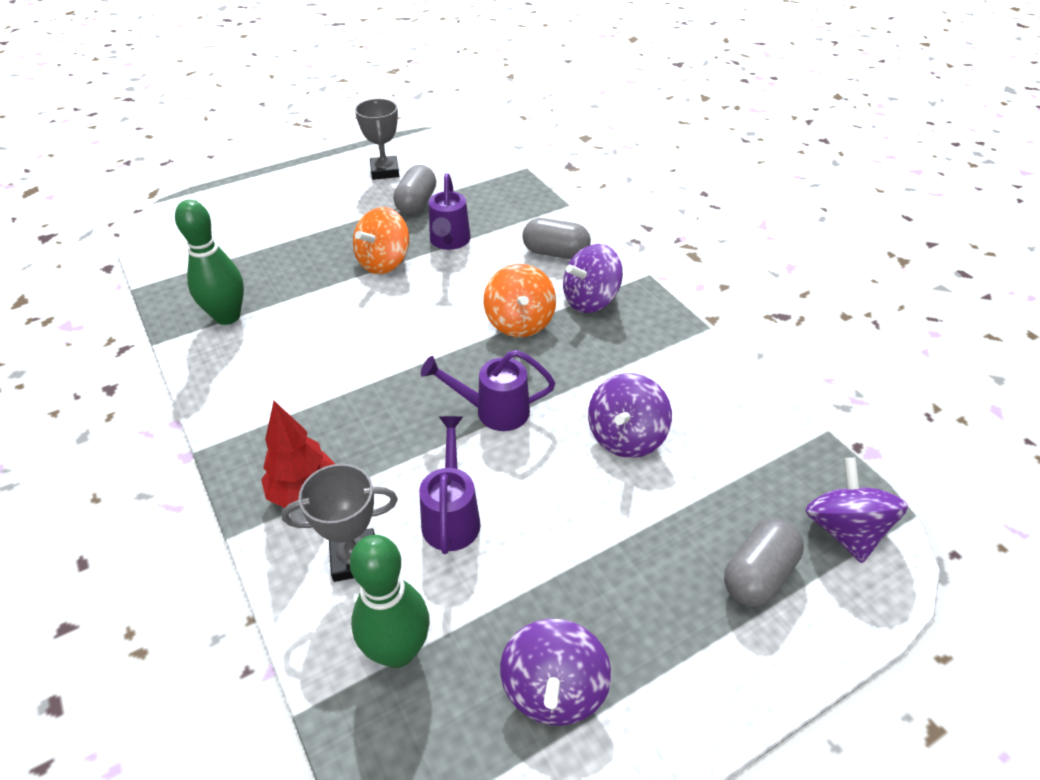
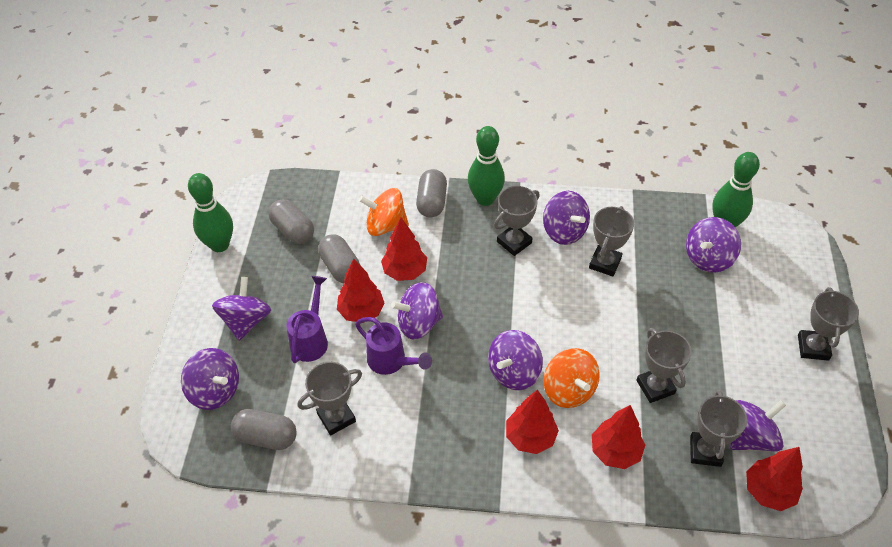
green bowling pin: 2 -> 3
grey capsule: 3 -> 4
grey trophy: 2 -> 6
purple spinning top: 4 -> 7
purple watering can: 3 -> 2
red tree: 1 -> 5

